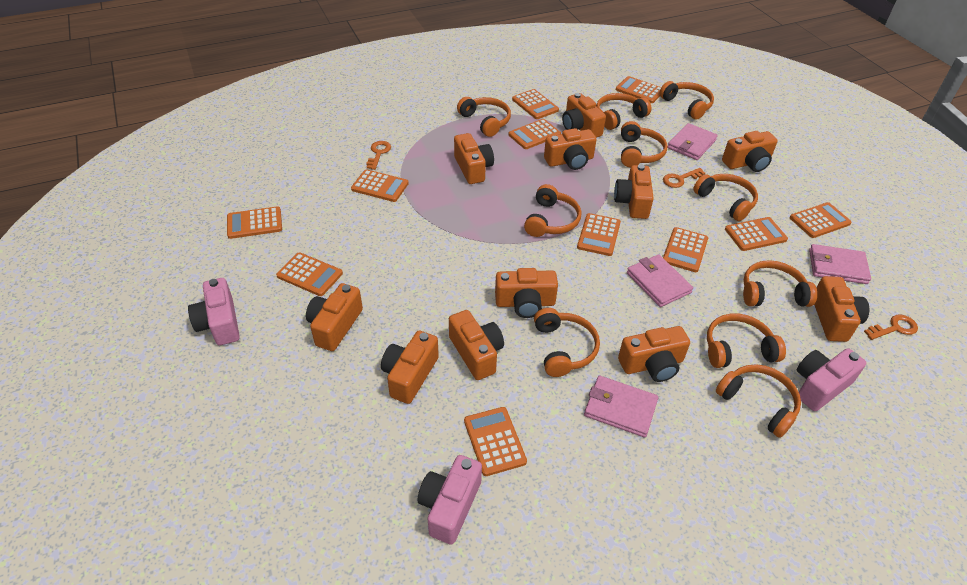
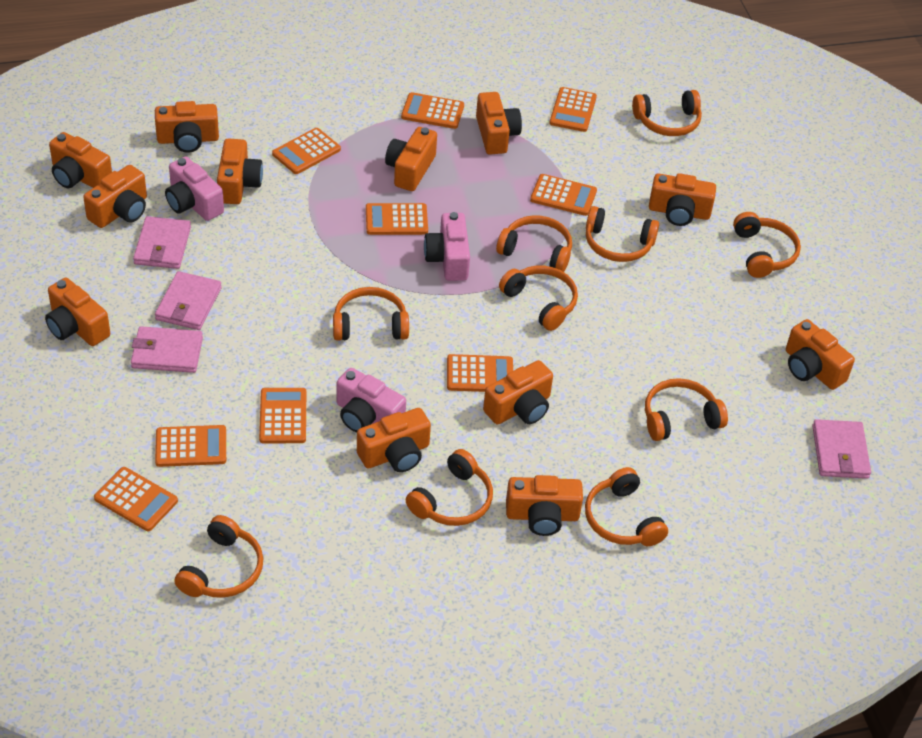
orange calculator: 11 -> 9
orange camera: 11 -> 12
orange key: 3 -> 0

